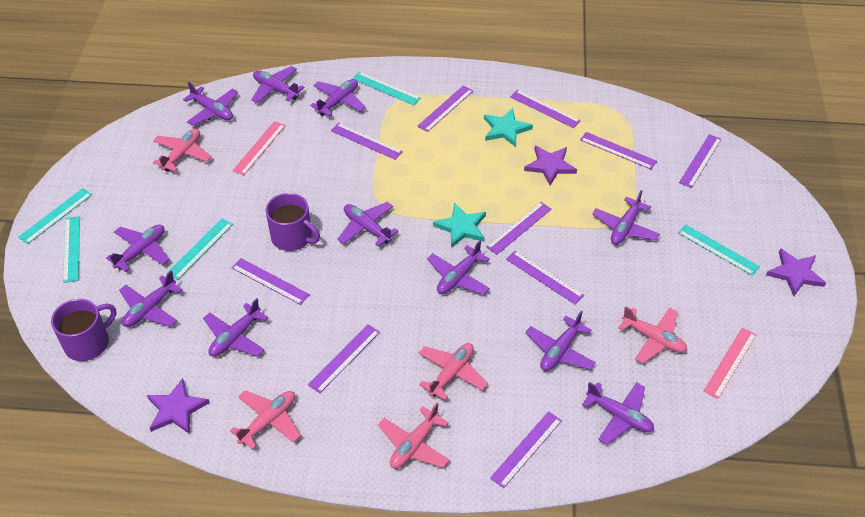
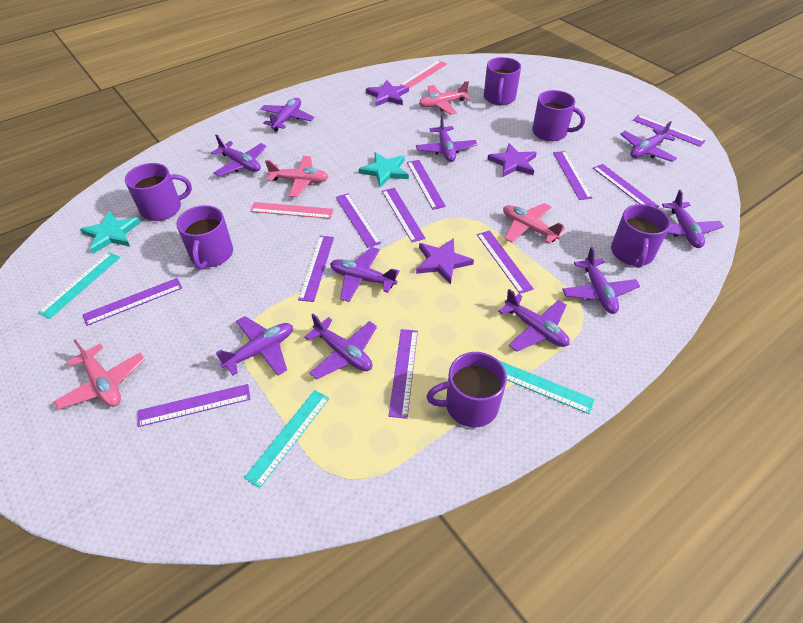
pink plane: 5 -> 4
purple mug: 2 -> 6
purple plane: 11 -> 10
purple ruler: 10 -> 11
turquoise ruler: 5 -> 3

